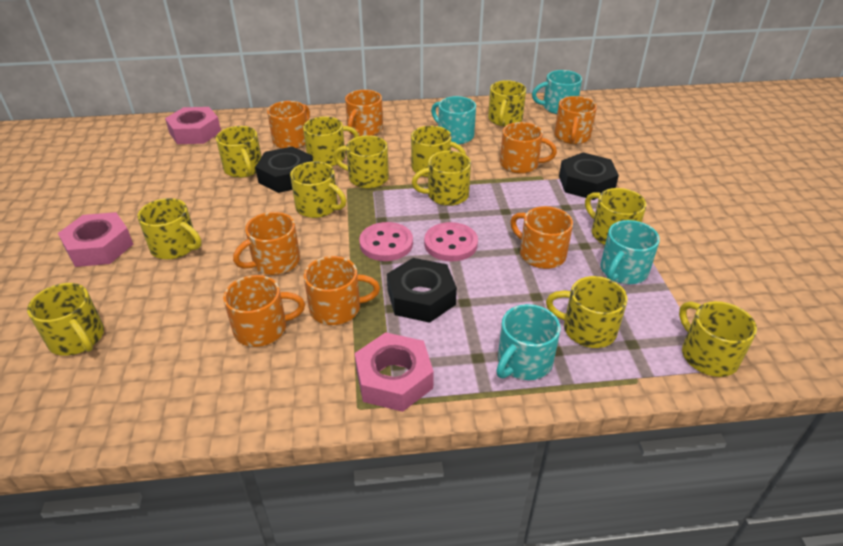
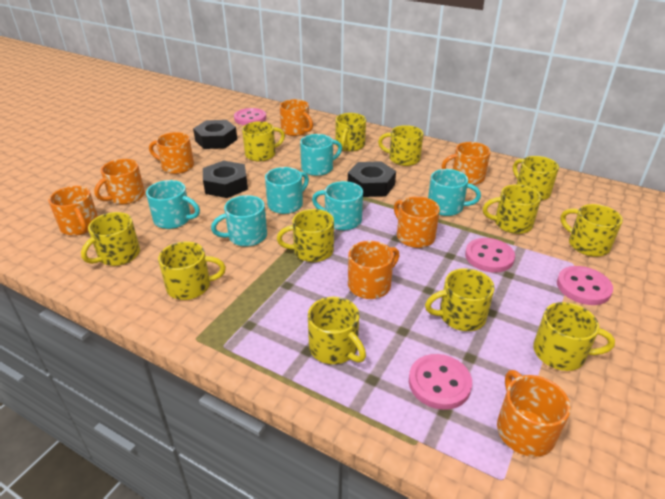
pink button: 2 -> 4
pink nut: 3 -> 0
turquoise mug: 4 -> 6

